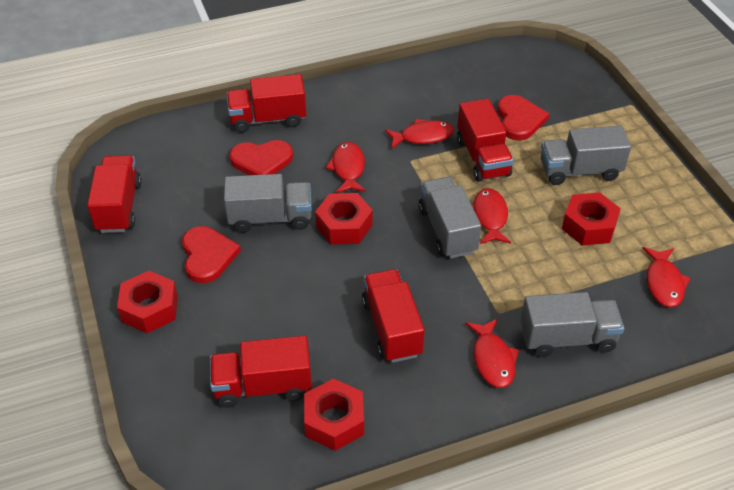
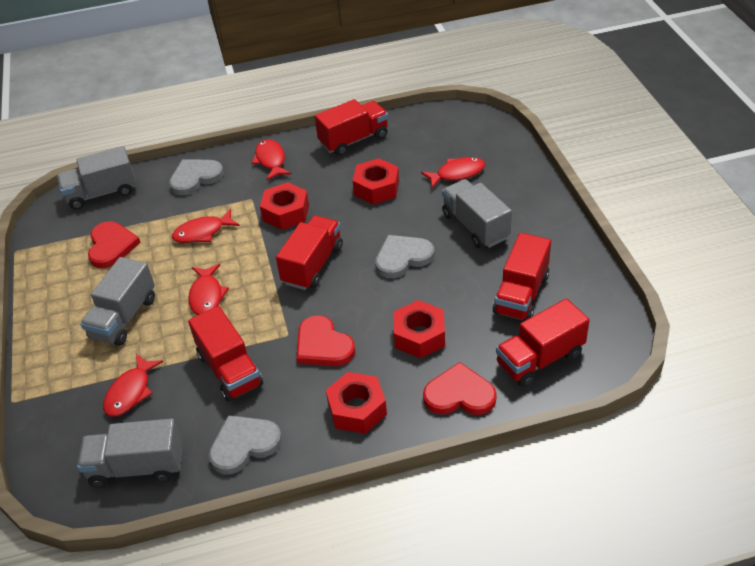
grey heart: 0 -> 3

